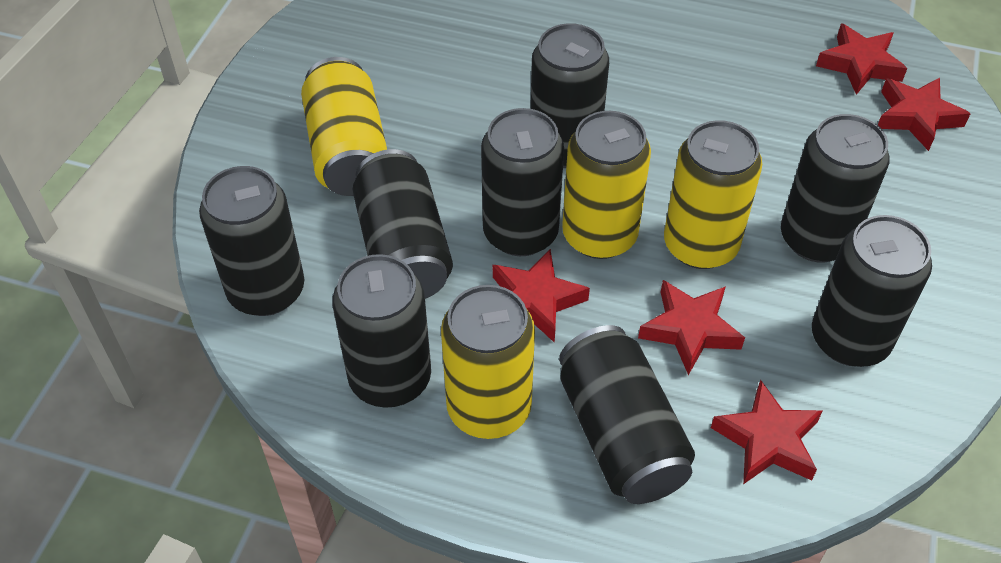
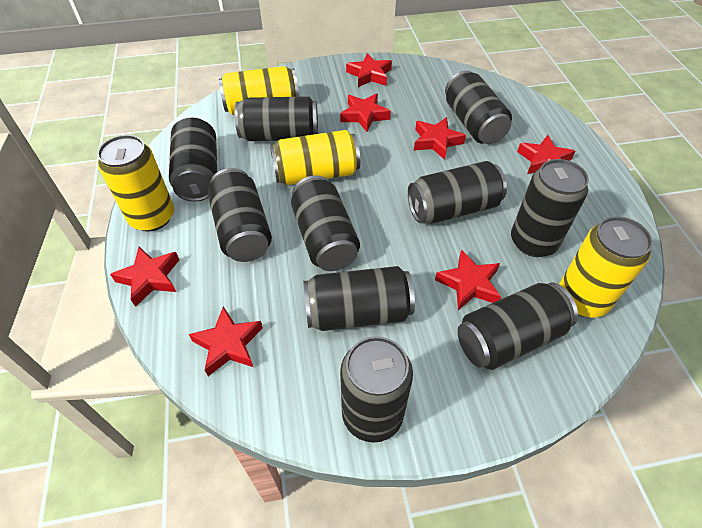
black can: 8 -> 10
red star: 5 -> 7

